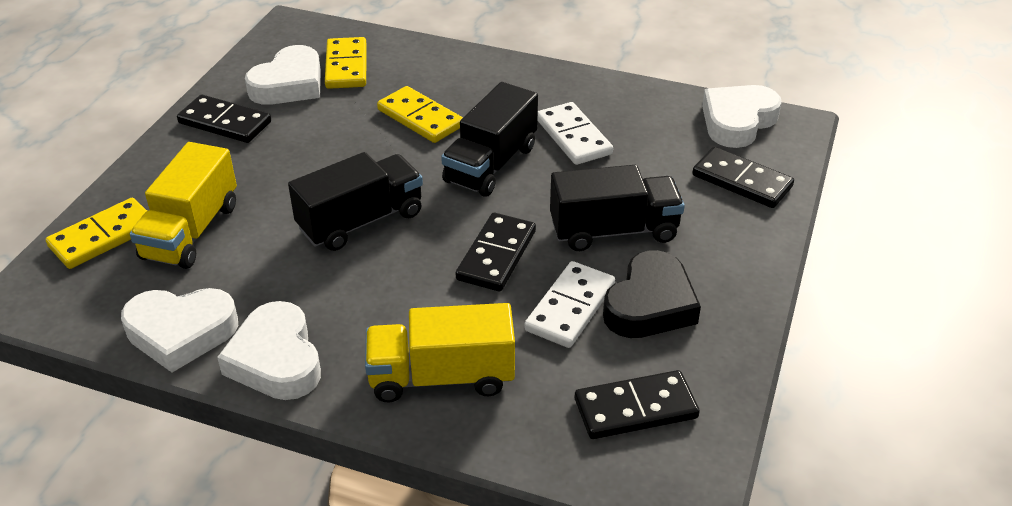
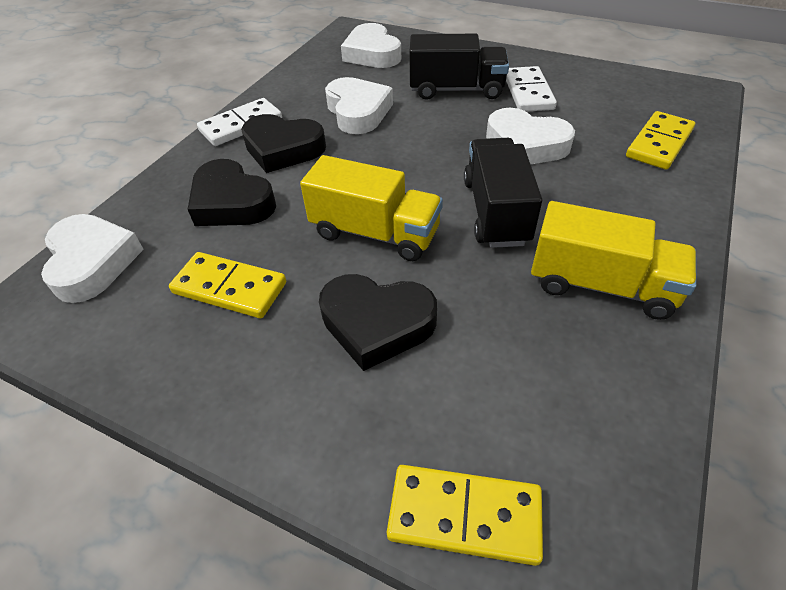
black domino: 4 -> 0
black heart: 1 -> 3
black truck: 3 -> 2

